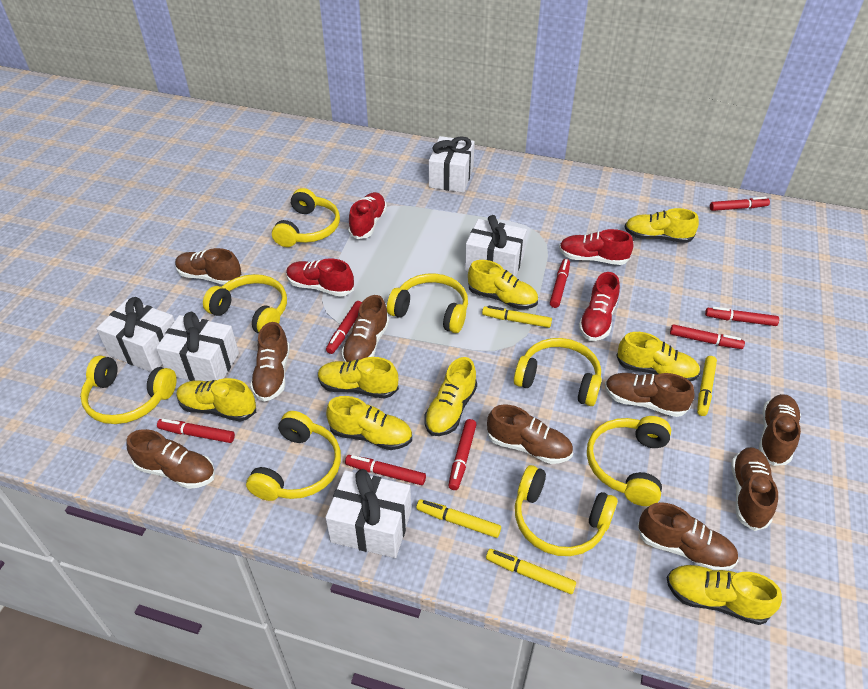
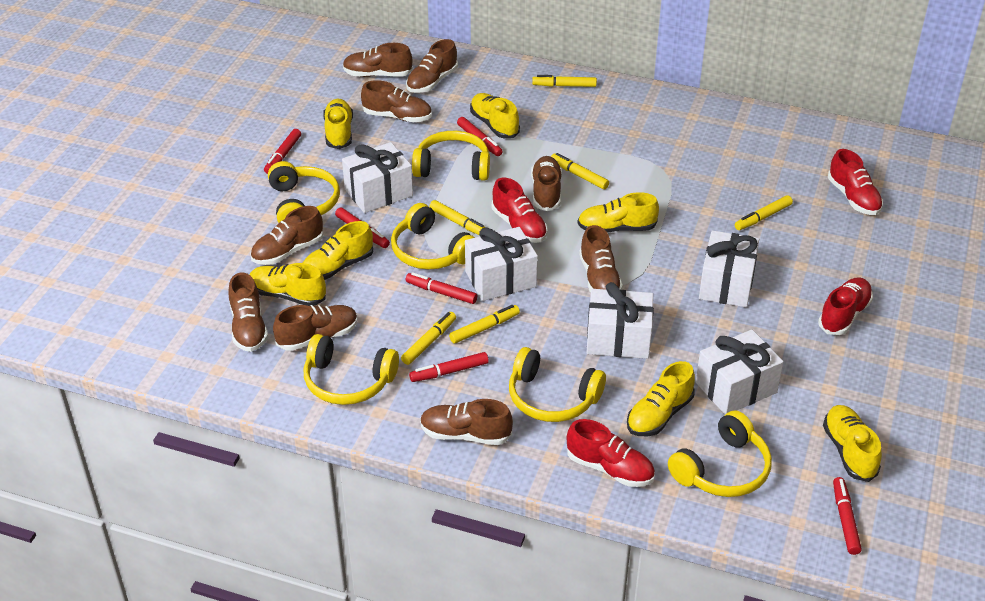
red marker: 8 -> 6
yellow headphones: 8 -> 6
yellow marker: 4 -> 6
yellow shoe: 8 -> 7

